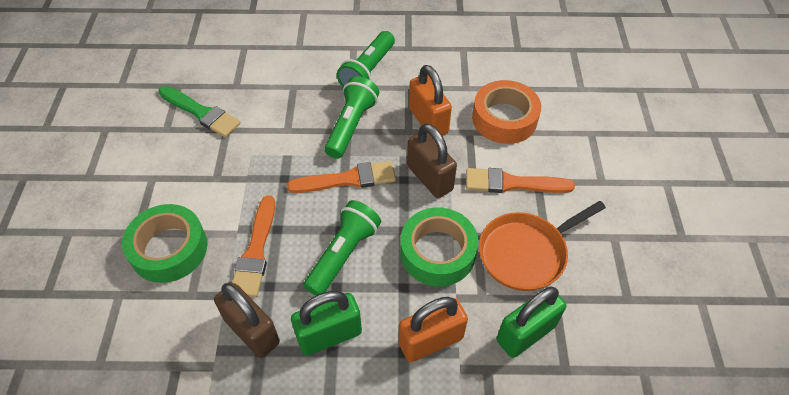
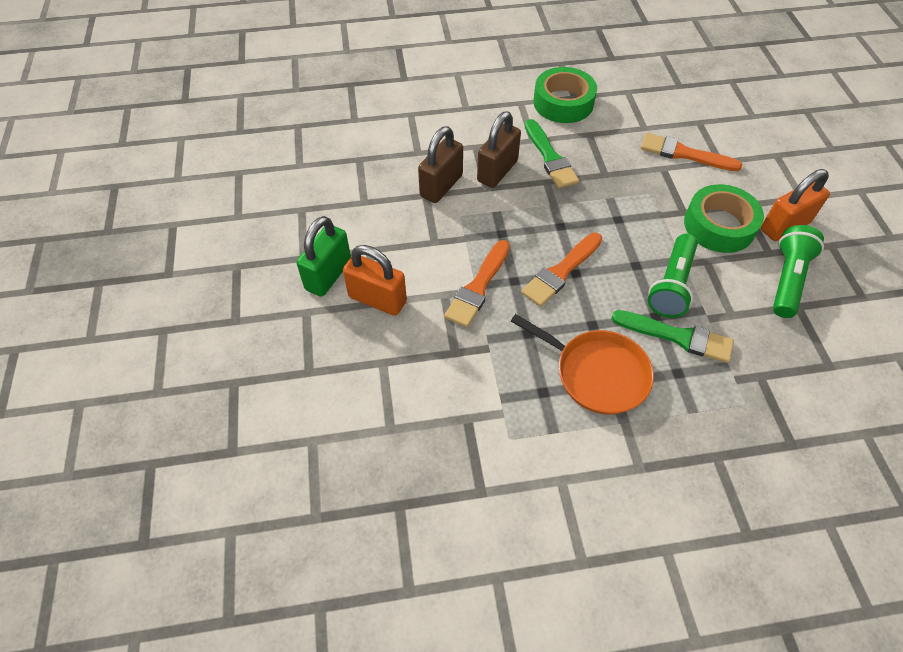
green brush: 1 -> 2
green flashlight: 3 -> 2
green padlock: 2 -> 1
orange tape: 1 -> 0

